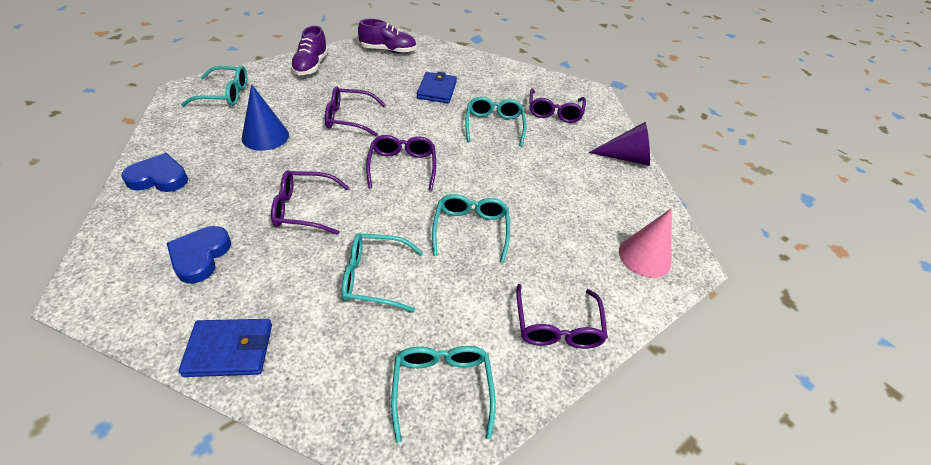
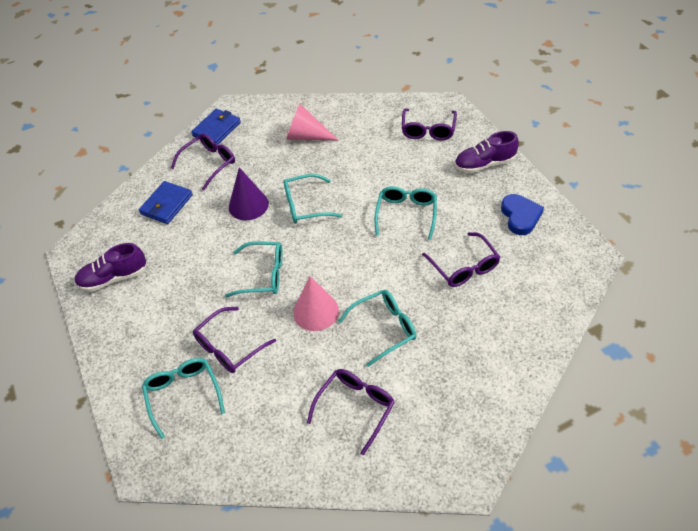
blue cone: 1 -> 0
blue heart: 2 -> 1
pink cone: 1 -> 2

